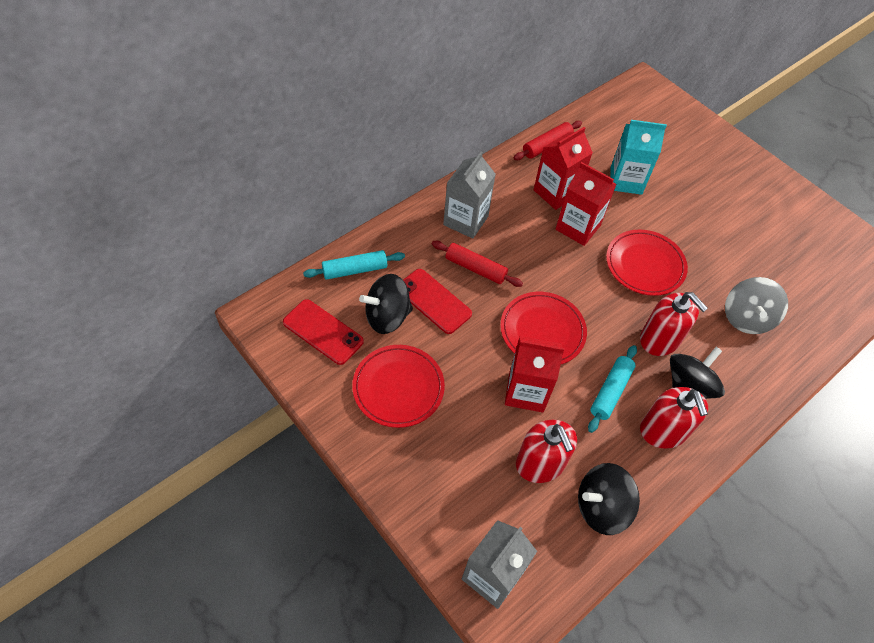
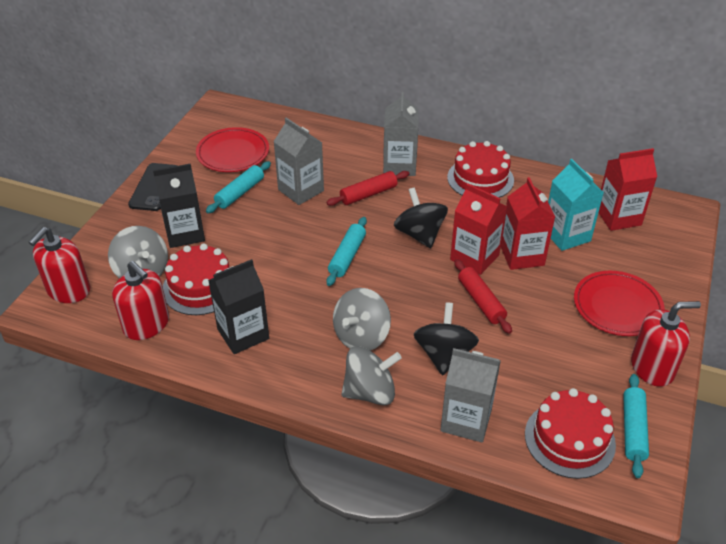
black carton: 0 -> 2
black phone: 0 -> 1
black spinning top: 3 -> 2
grey carton: 2 -> 3
grey spinning top: 1 -> 3
red cake: 0 -> 3
red phone: 2 -> 0
red plate: 3 -> 2
turquoise rolling pin: 2 -> 3

